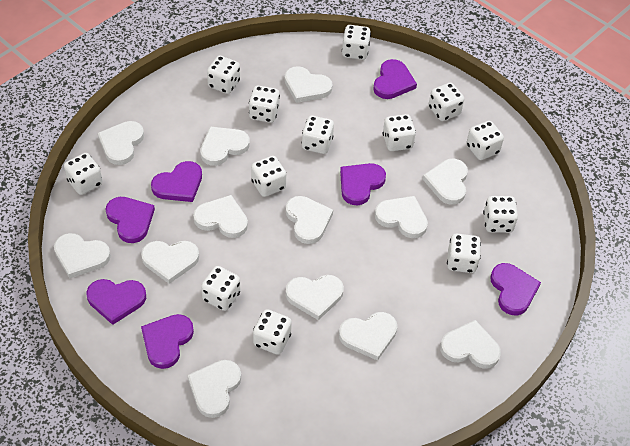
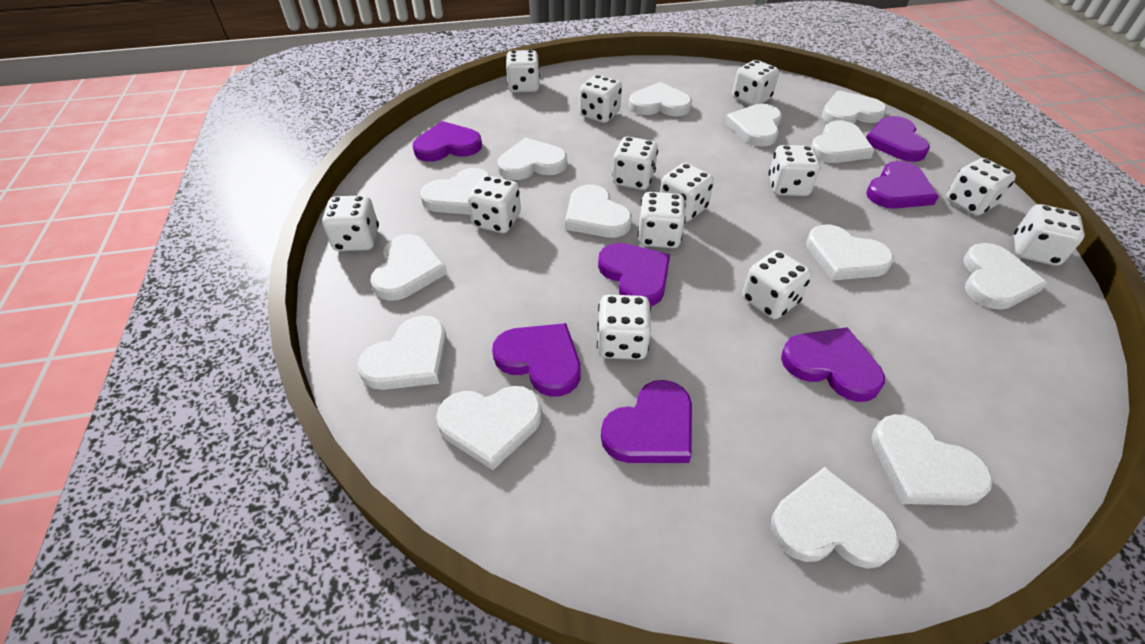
white heart: 13 -> 14

